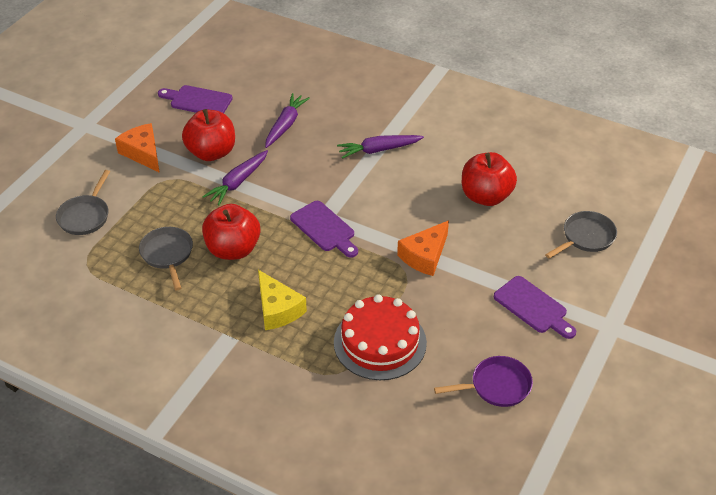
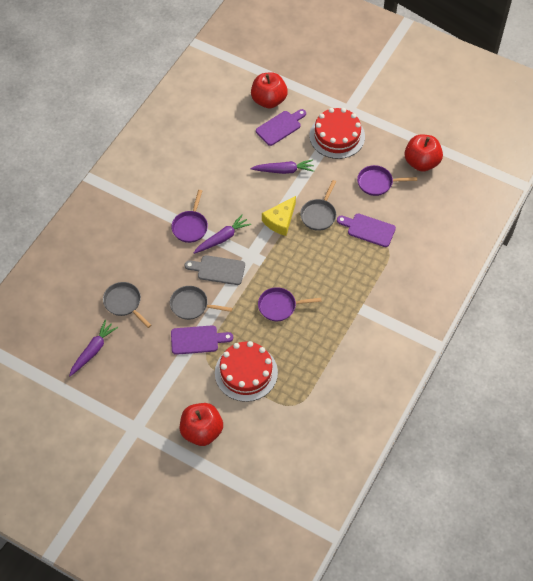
grey cutting board: 0 -> 1
orange cheese: 2 -> 0
purple pan: 1 -> 3
red cake: 1 -> 2

